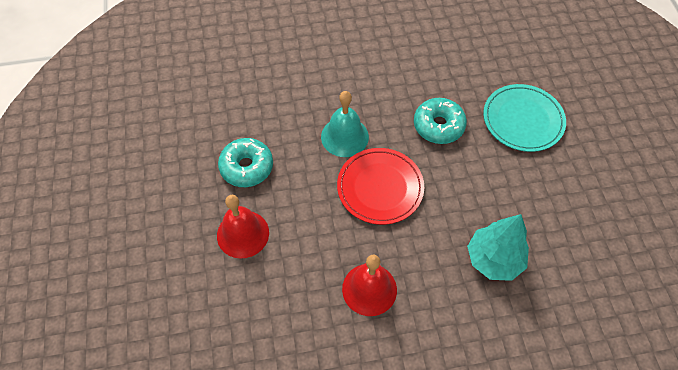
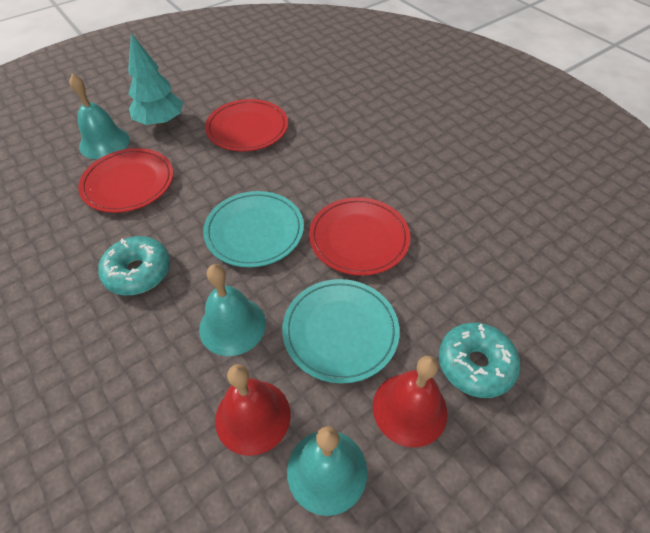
red plate: 1 -> 3
turquoise bell: 1 -> 3
turquoise plate: 1 -> 2

